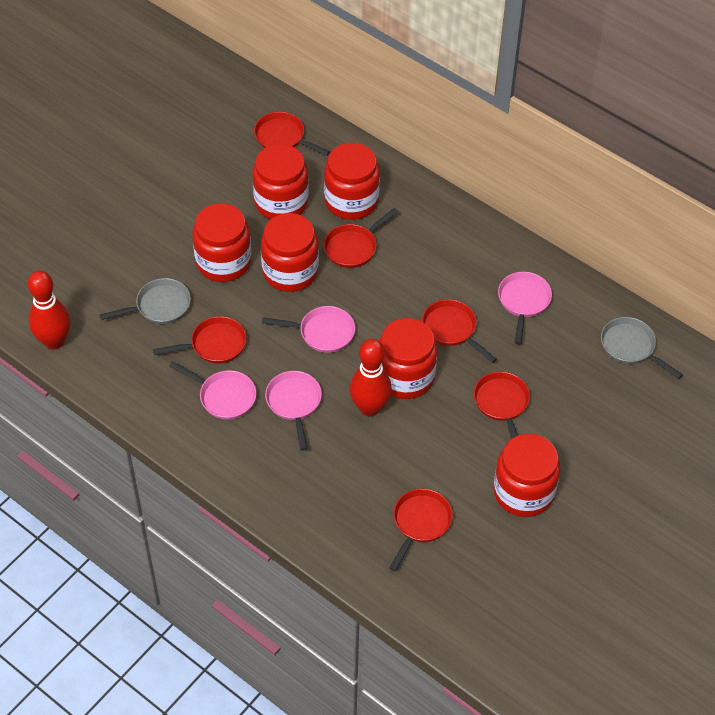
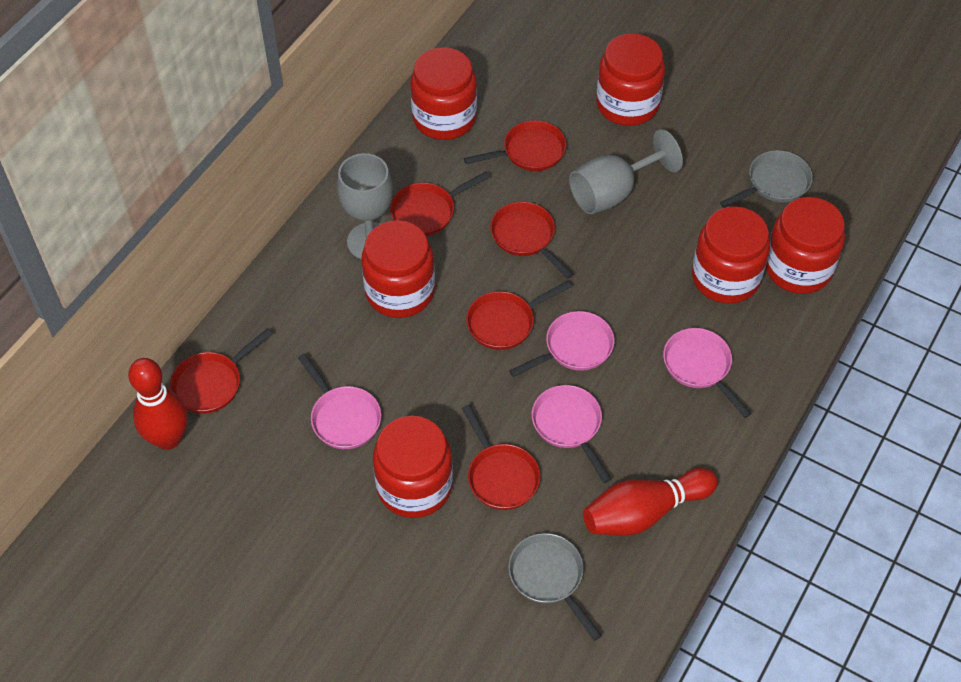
grey goblet: 0 -> 2

